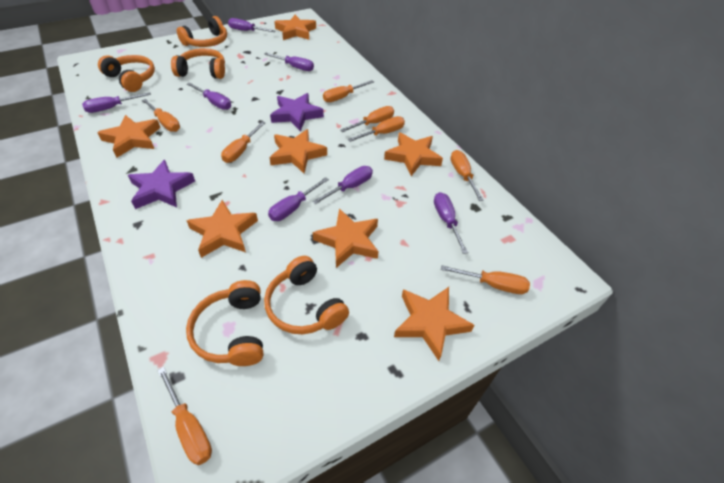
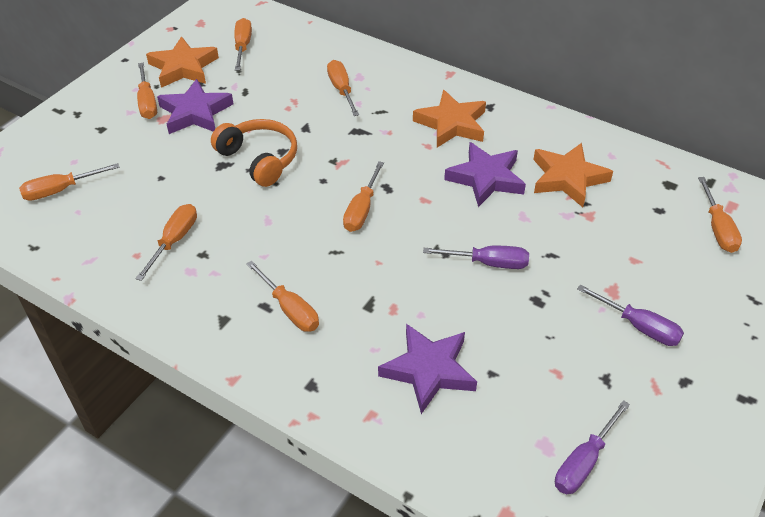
orange headphones: 5 -> 1
orange star: 7 -> 3
purple screwdriver: 7 -> 3
purple star: 2 -> 3

